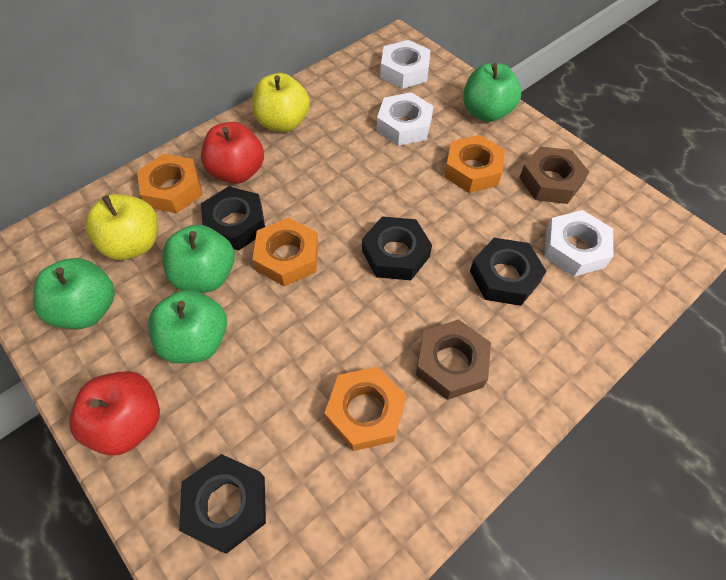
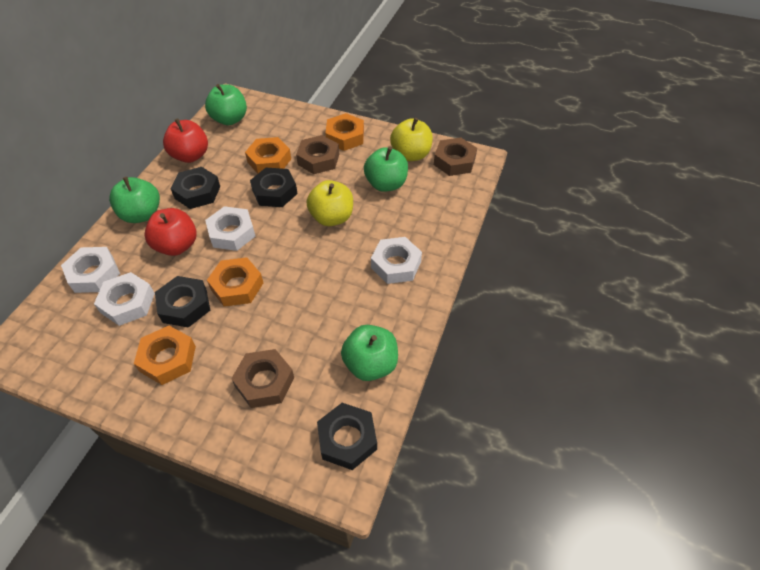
brown nut: 2 -> 3
white nut: 3 -> 4

